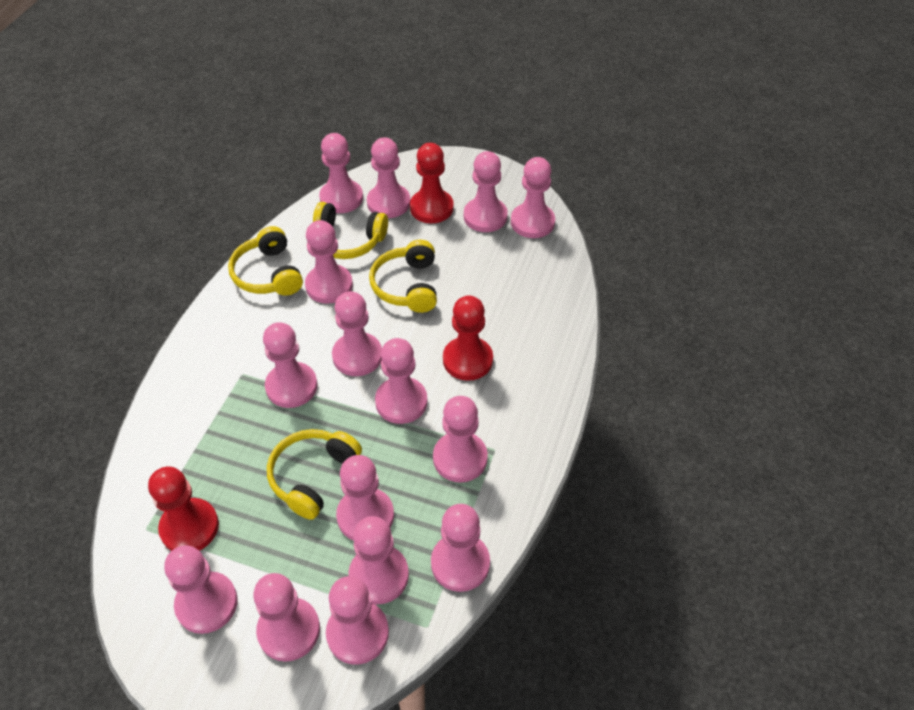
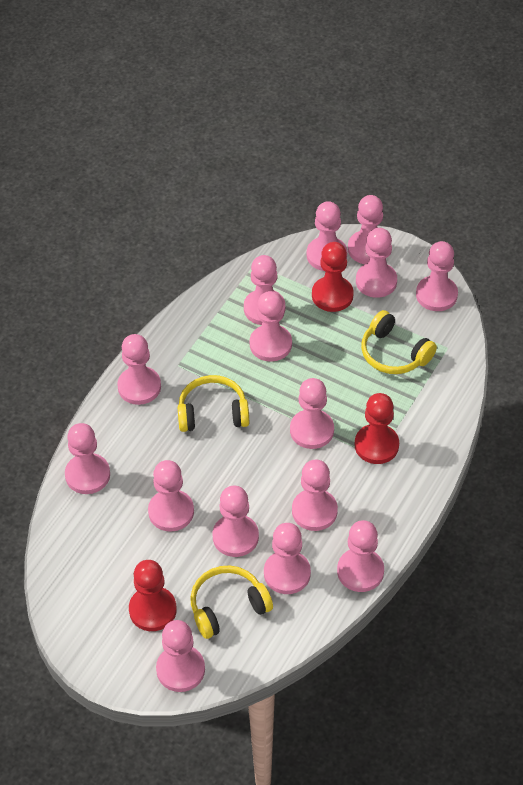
yellow headphones: 4 -> 3

